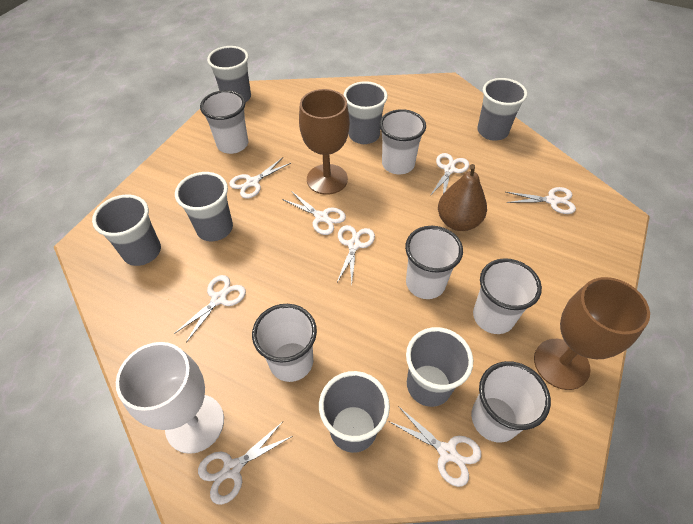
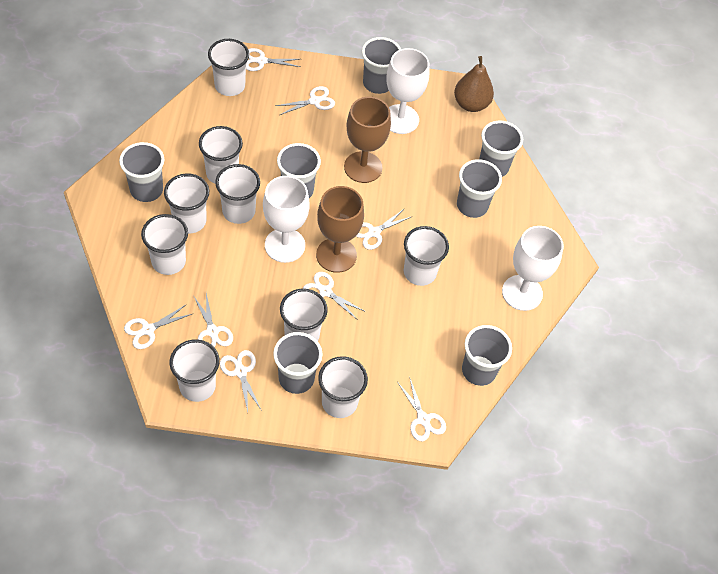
white cup: 6 -> 9
white goblet: 1 -> 3

